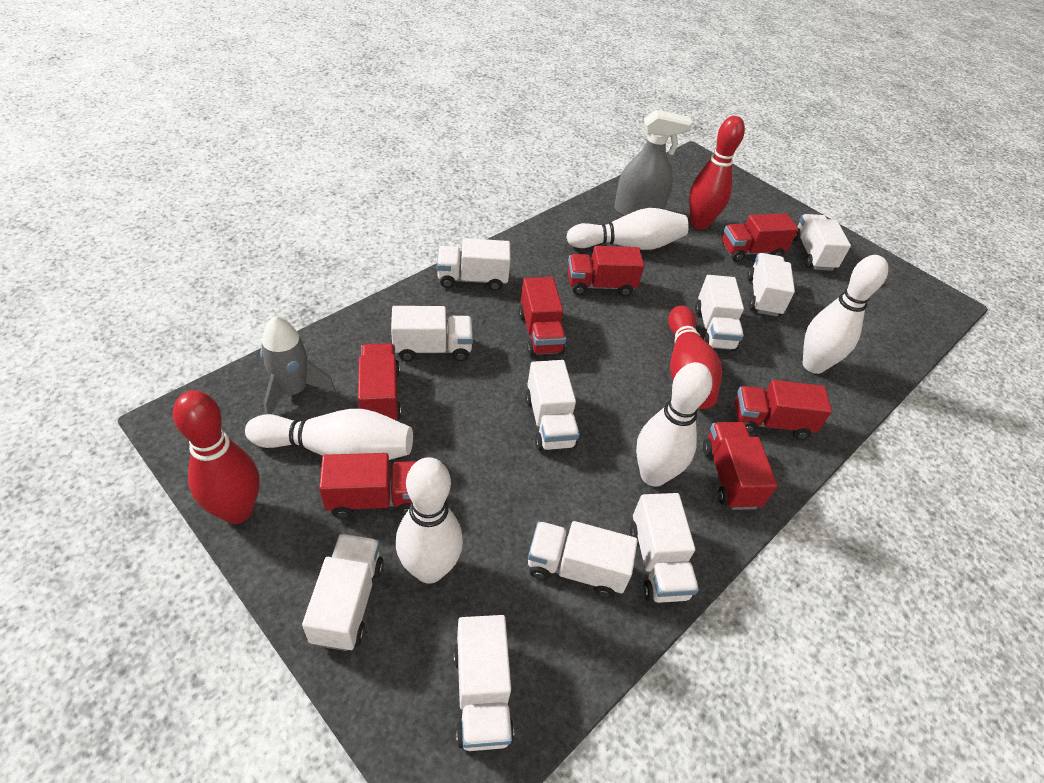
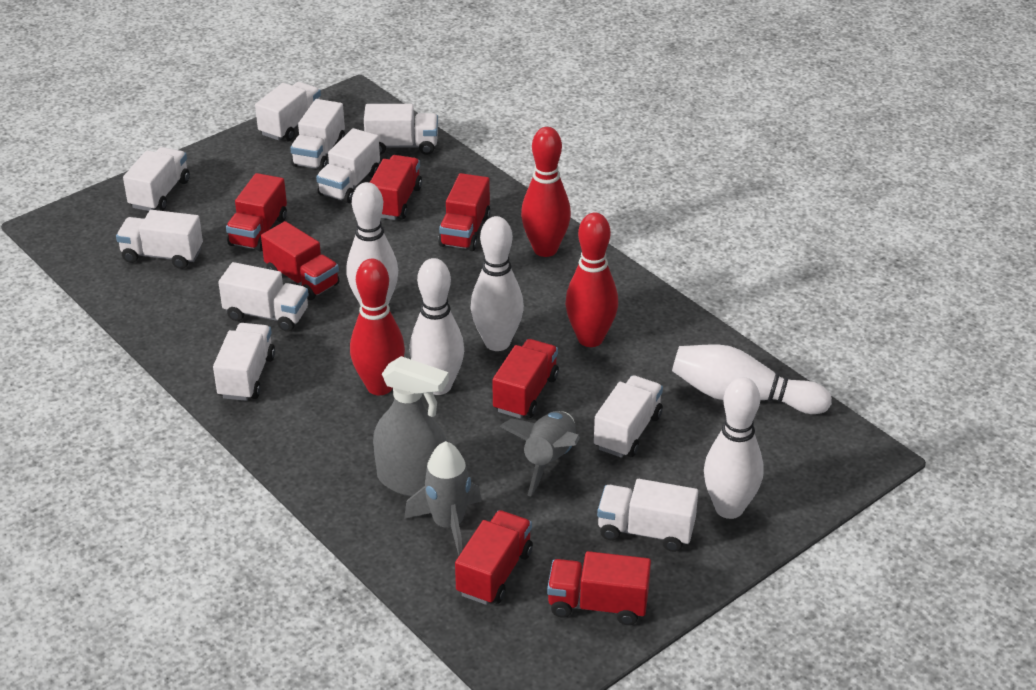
grey rocket: 1 -> 2

